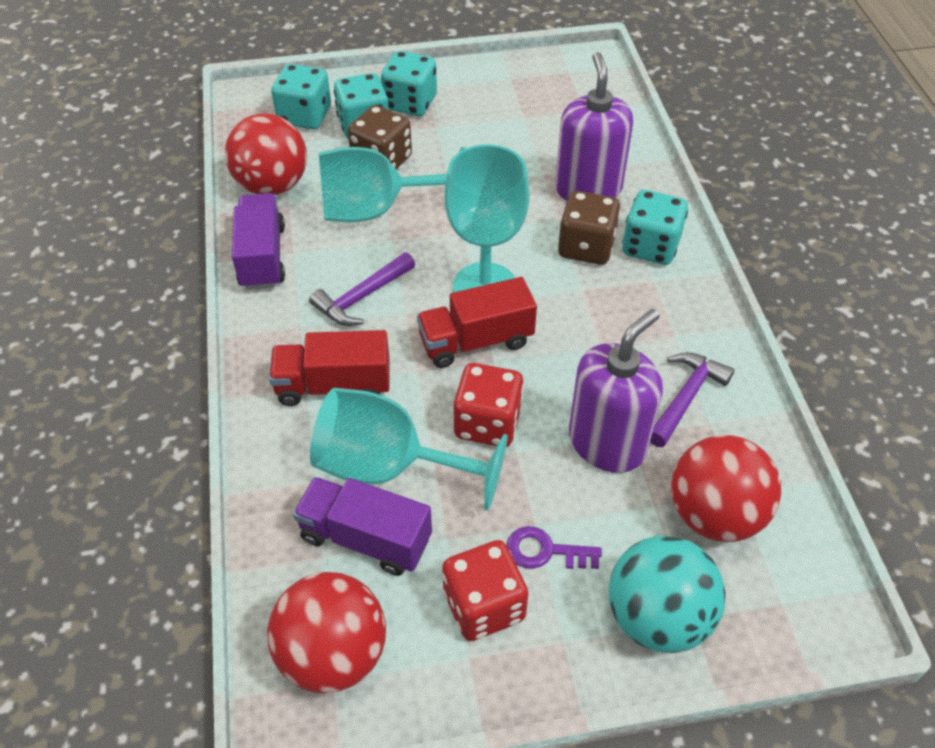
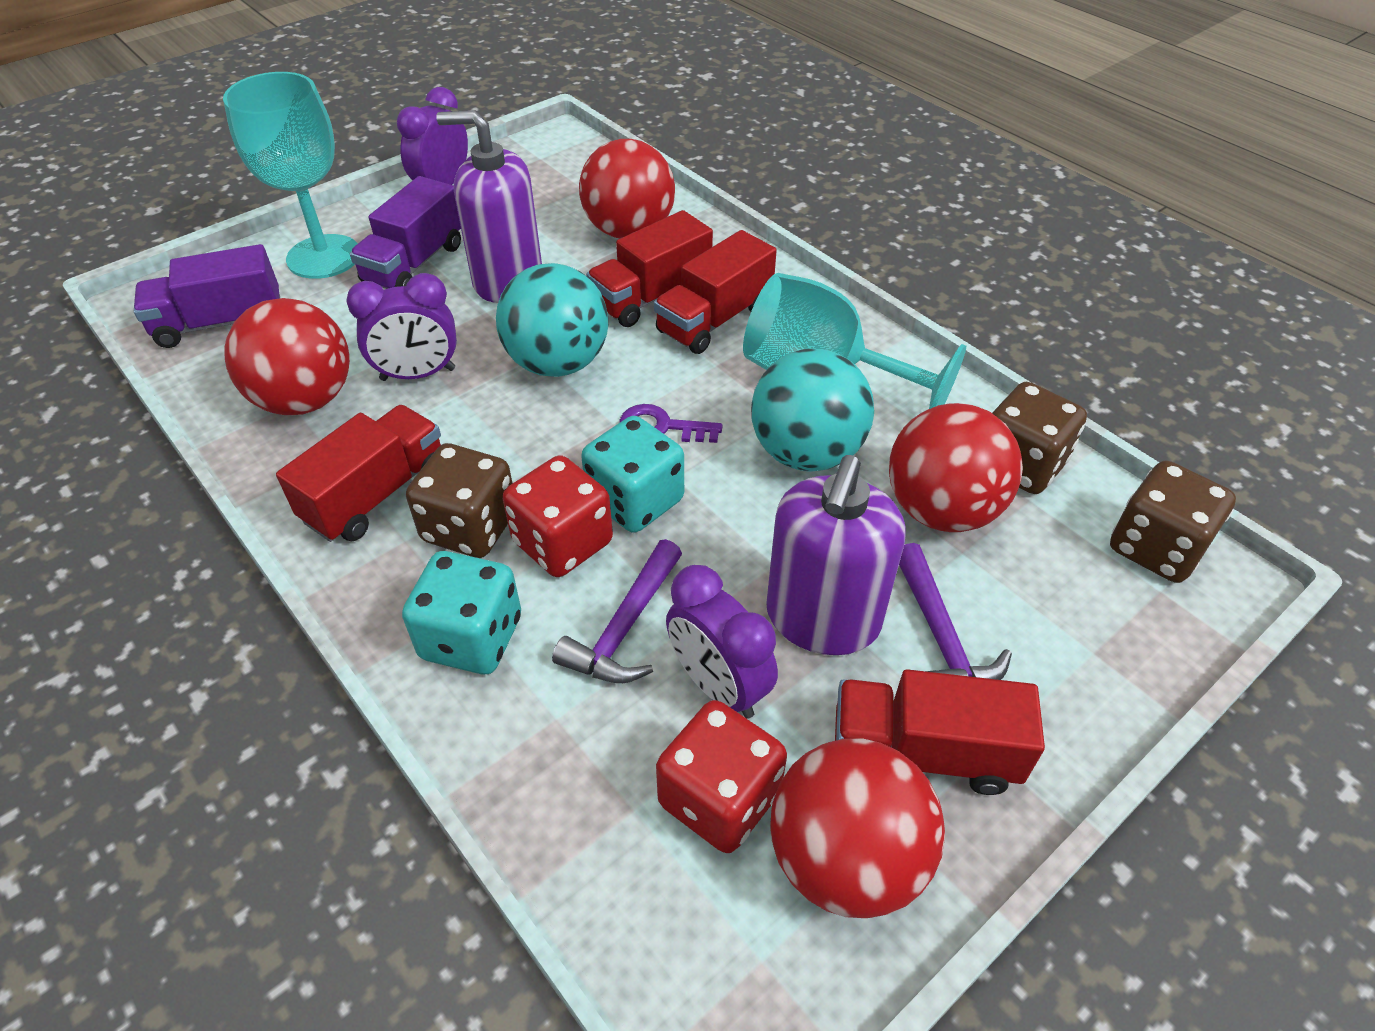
brown dice: 2 -> 3
purple clock: 0 -> 3
red ball: 3 -> 4
red truck: 2 -> 4
turquoise ball: 1 -> 2
turquoise dice: 4 -> 2
turquoise goblet: 3 -> 2

